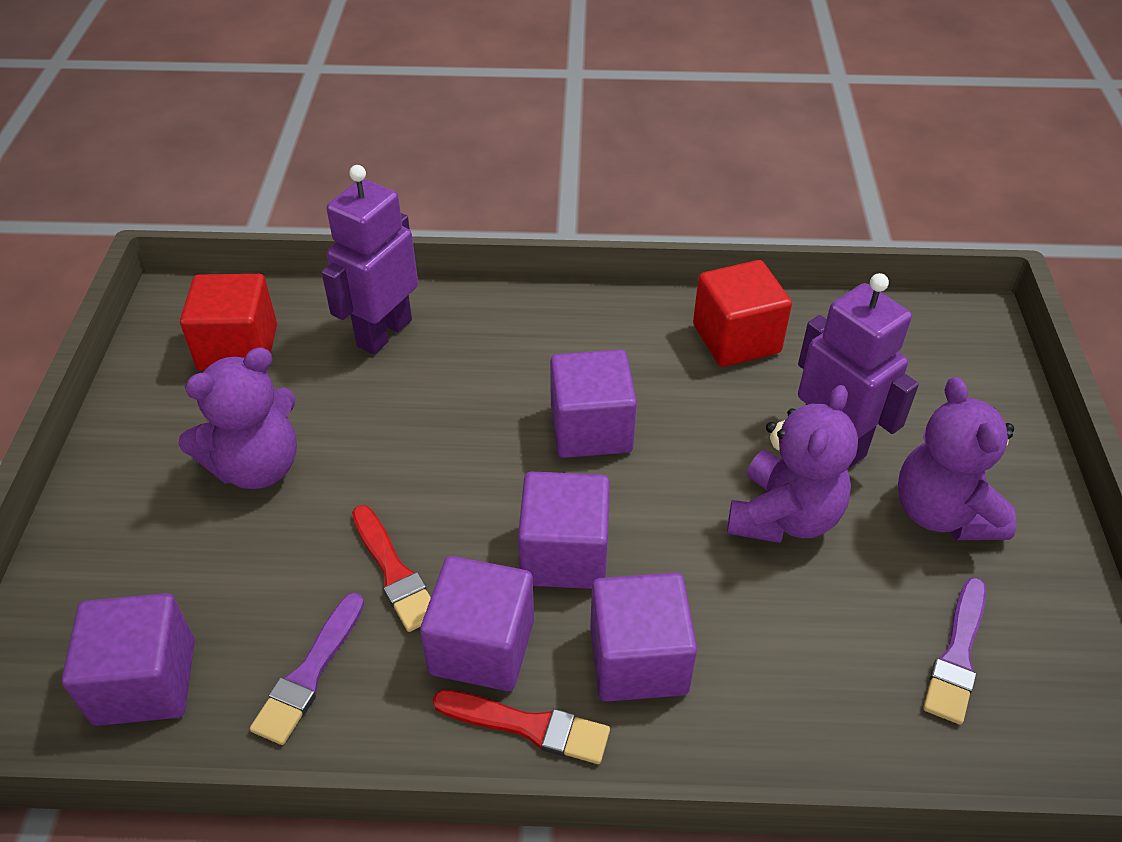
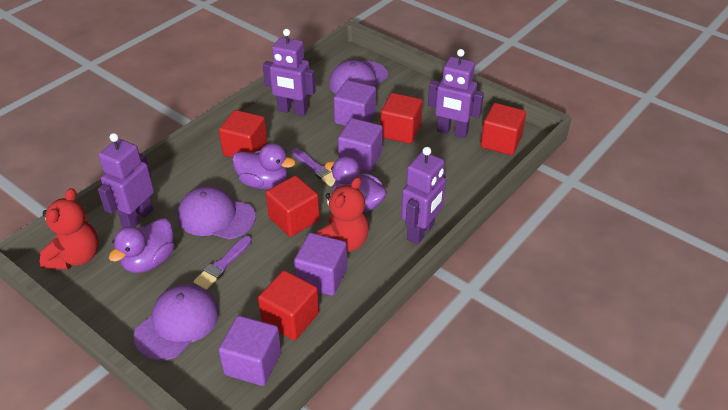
purple cap: 0 -> 3
purple cube: 5 -> 4
purple duck: 0 -> 3
purple robot: 2 -> 4
purple teddy bear: 3 -> 0
red brush: 2 -> 0
red cube: 2 -> 5
red teddy bear: 0 -> 2

